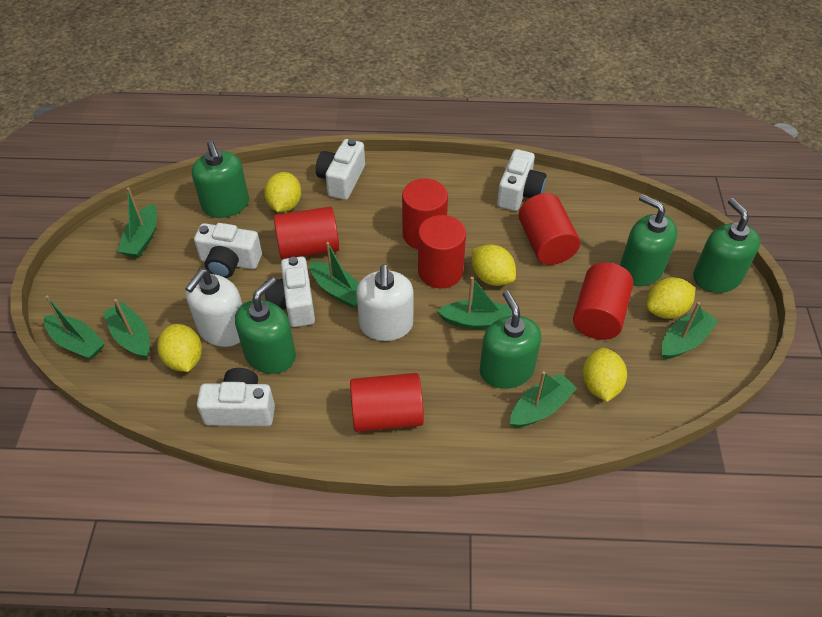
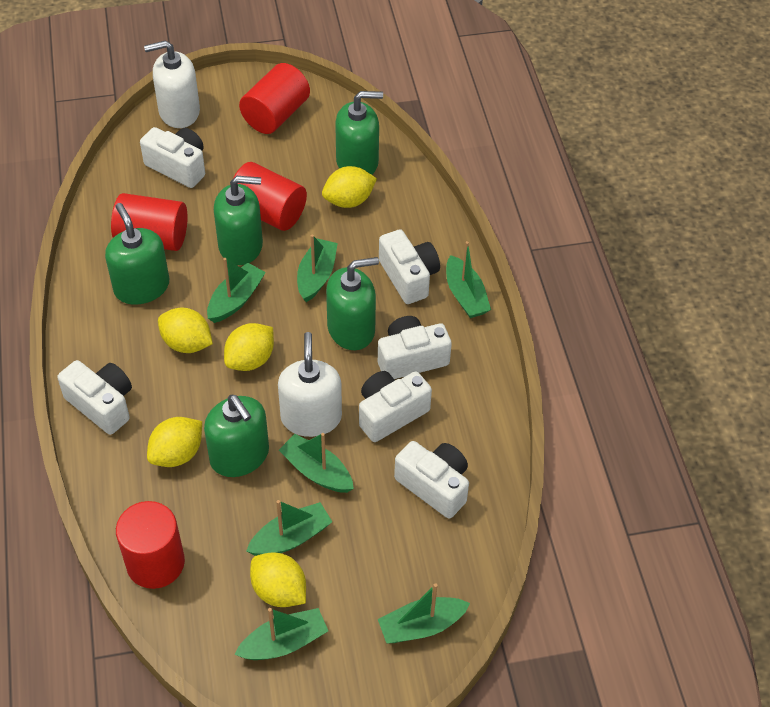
red cylinder: 6 -> 4
white camera: 5 -> 6

